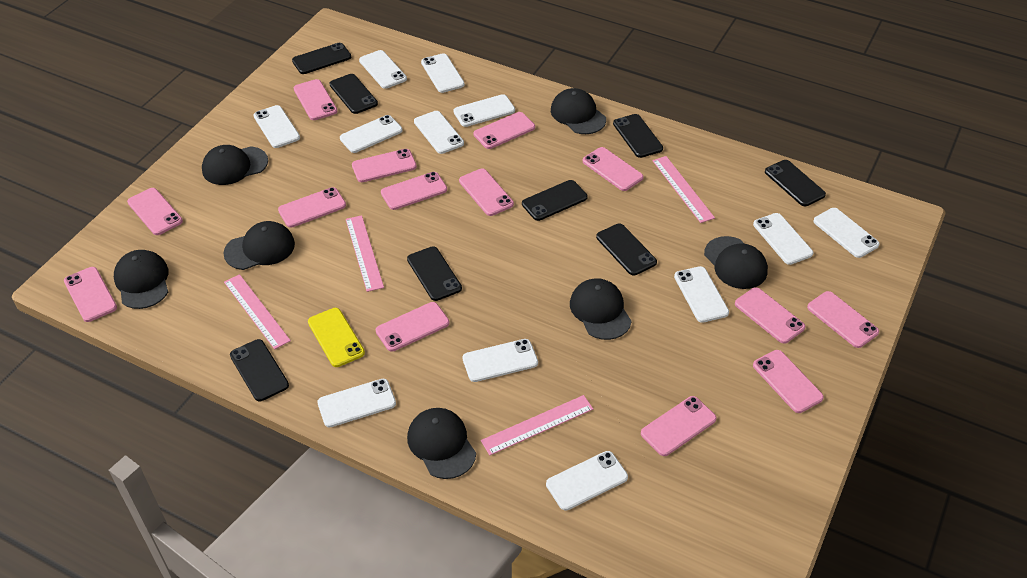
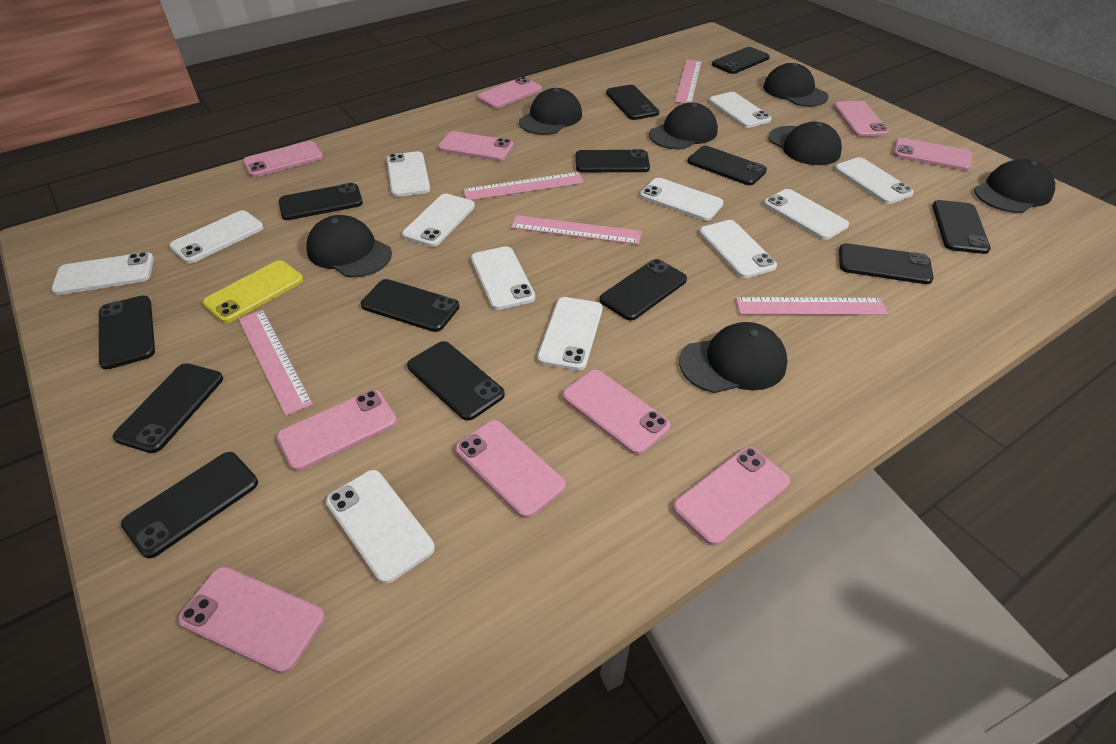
black phone: 8 -> 13
pink phone: 14 -> 10
pink ruler: 4 -> 5

